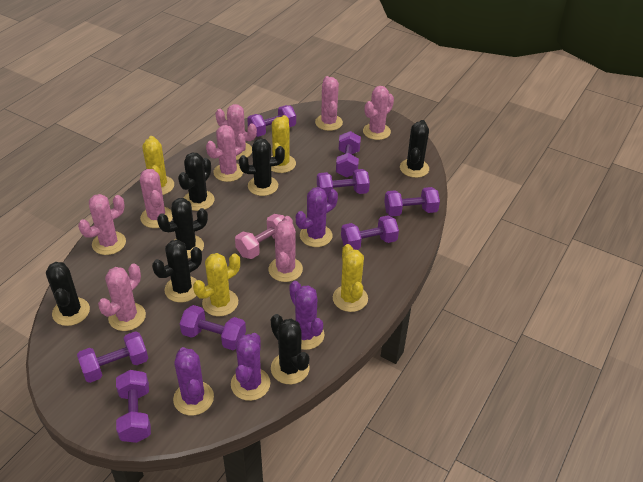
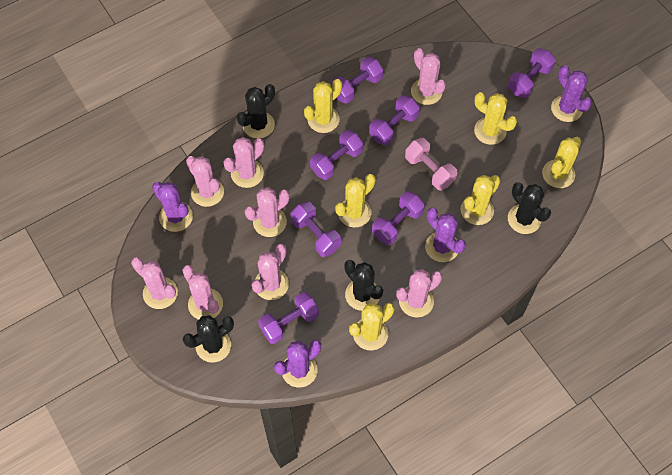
black cactus: 7 -> 4
purple dumbbell: 8 -> 7
yellow cactus: 4 -> 6

